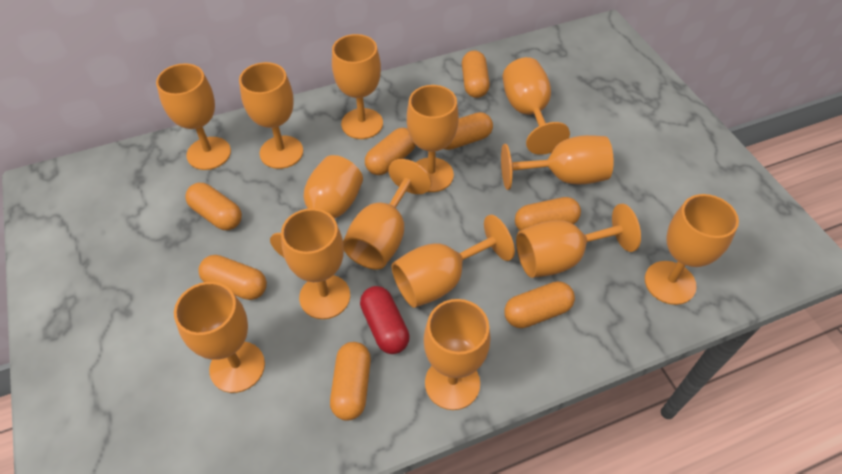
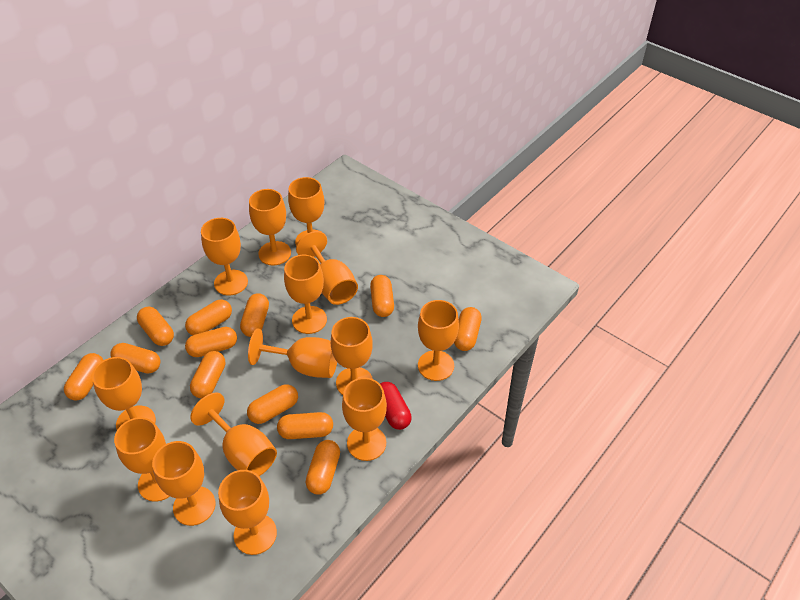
orange capsule: 8 -> 12

